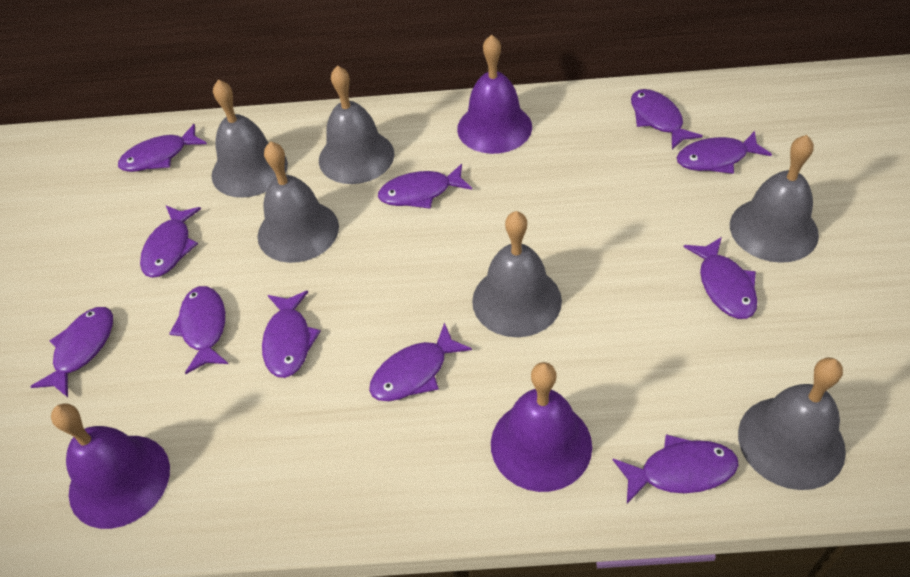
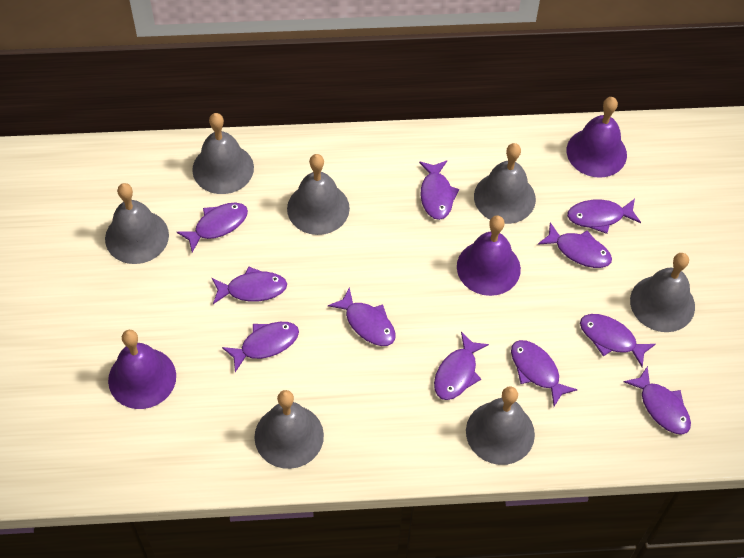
grey bell: 6 -> 7

